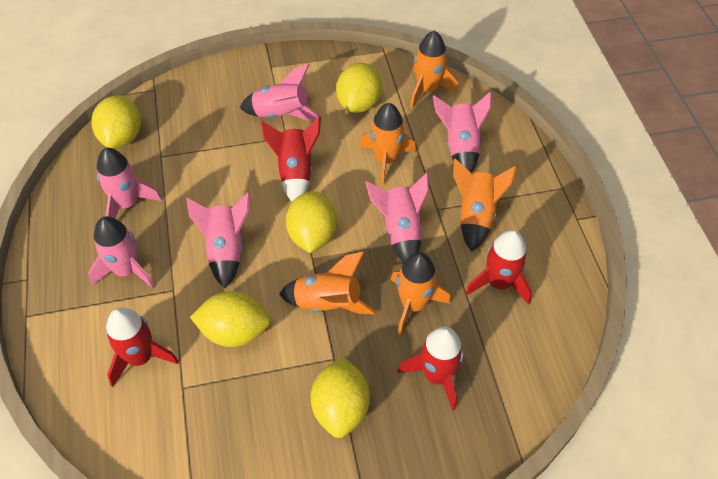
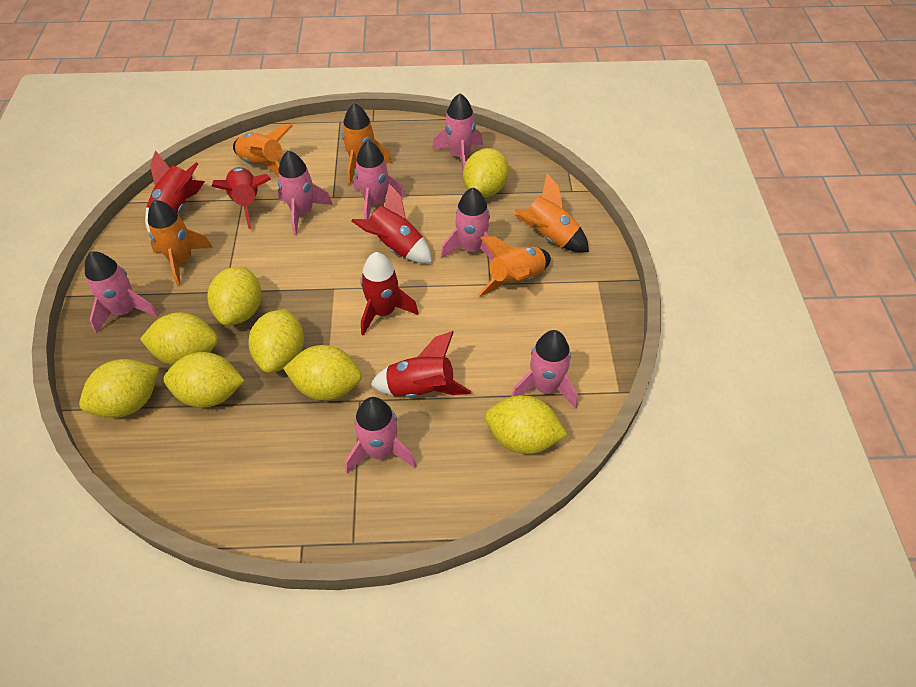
pink rocket: 6 -> 7
red rocket: 4 -> 5
yellow lemon: 5 -> 8

